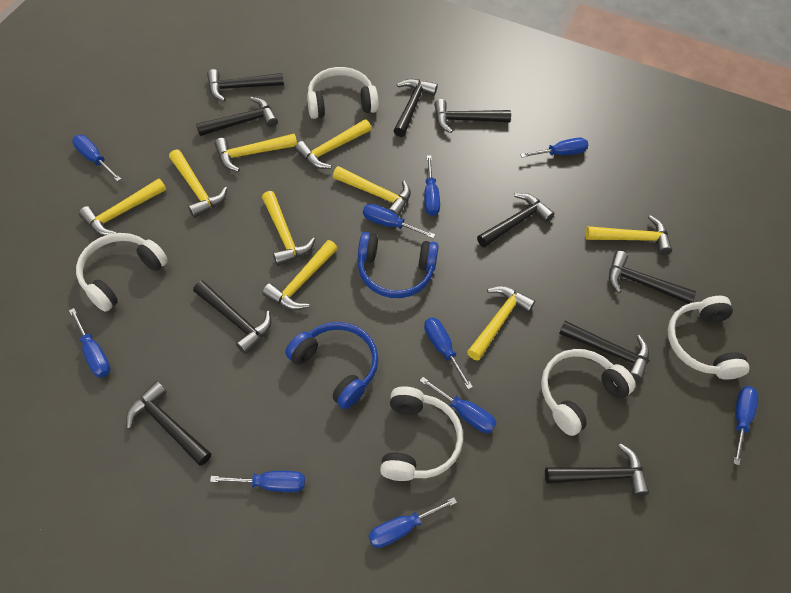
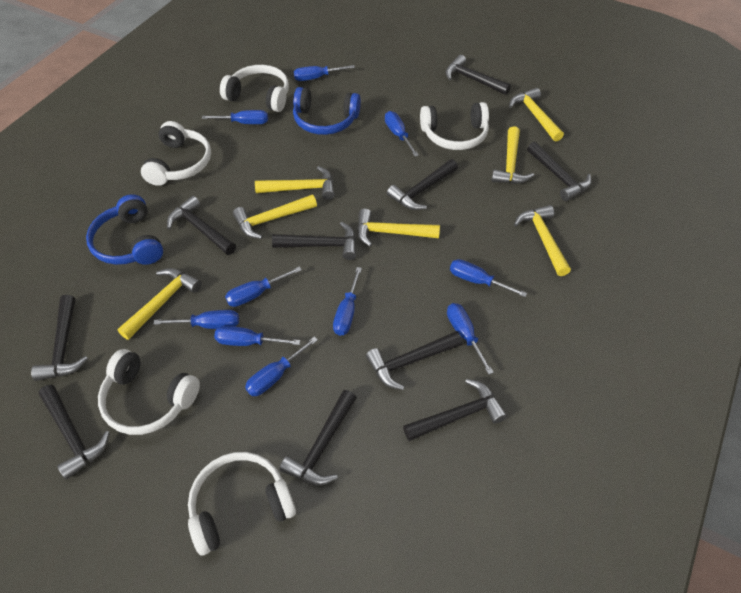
yellow hammer: 9 -> 7

